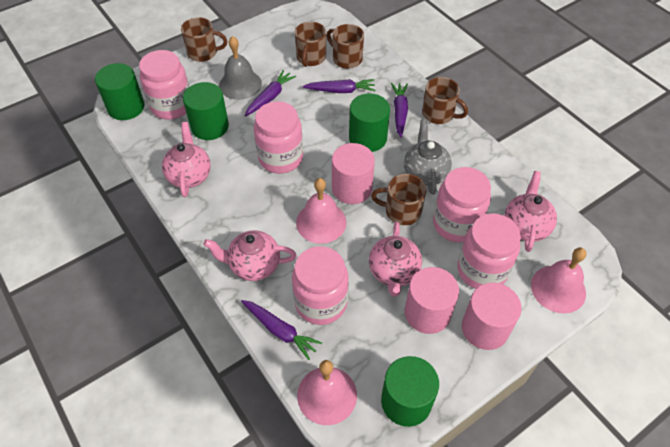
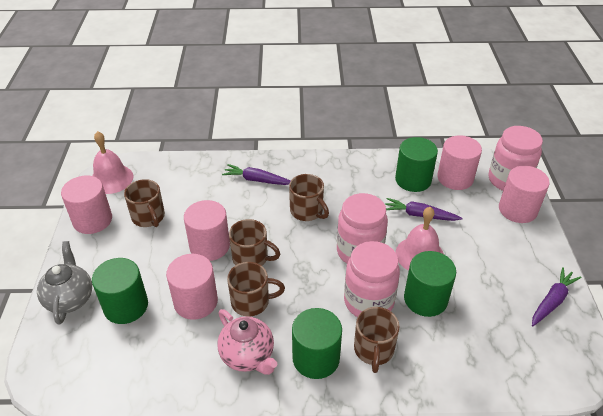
grey bell: 1 -> 0
pink bell: 3 -> 2
pink cylinder: 3 -> 5
pink jar: 5 -> 3
pink teapot: 4 -> 1
purple carrot: 4 -> 3

